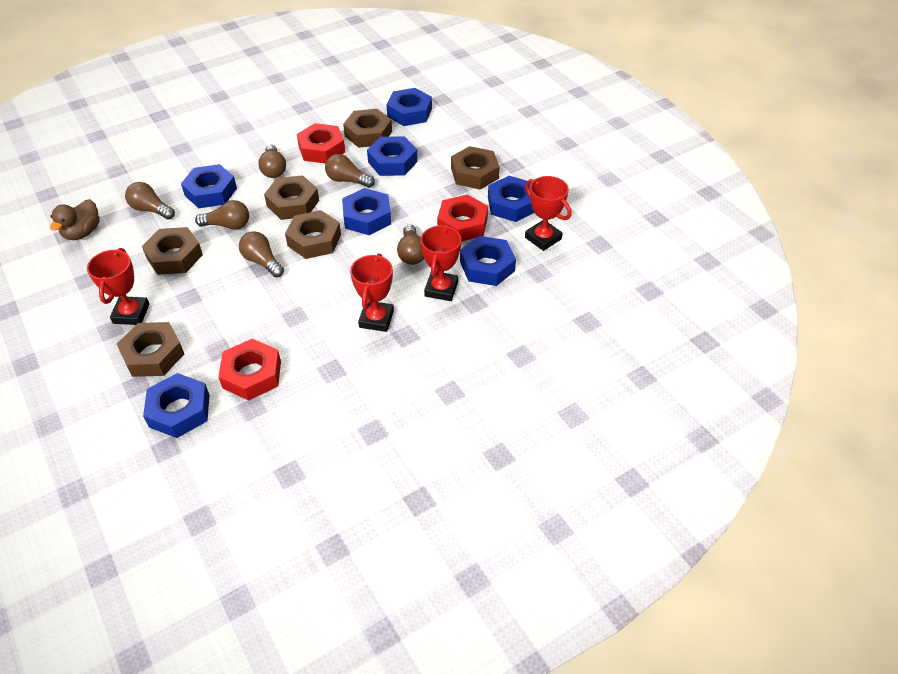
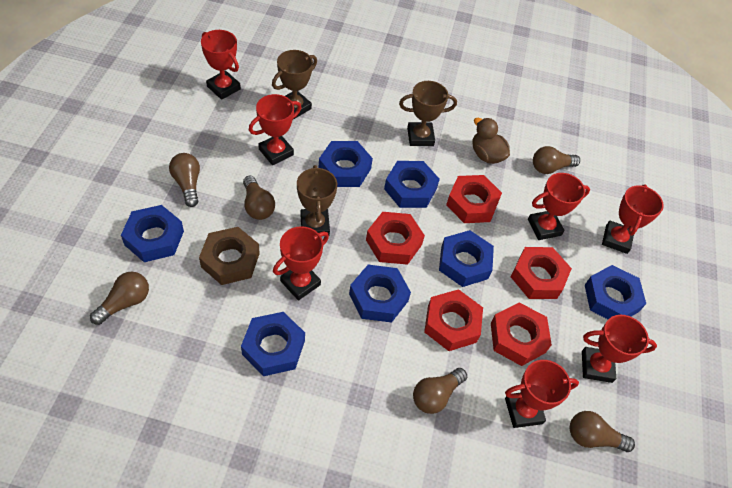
brown nut: 6 -> 1
brown trophy: 0 -> 3
red nut: 3 -> 5
red trophy: 4 -> 7

